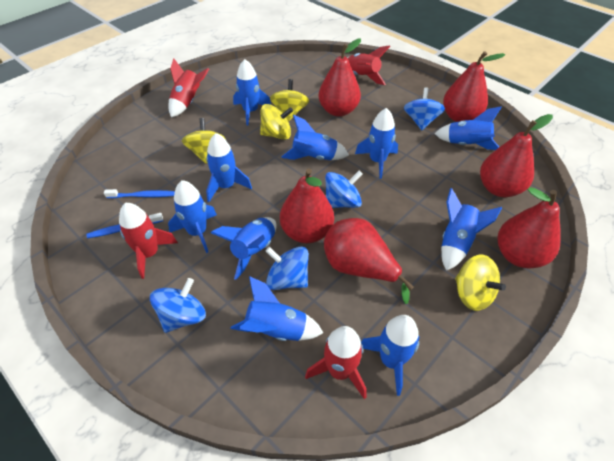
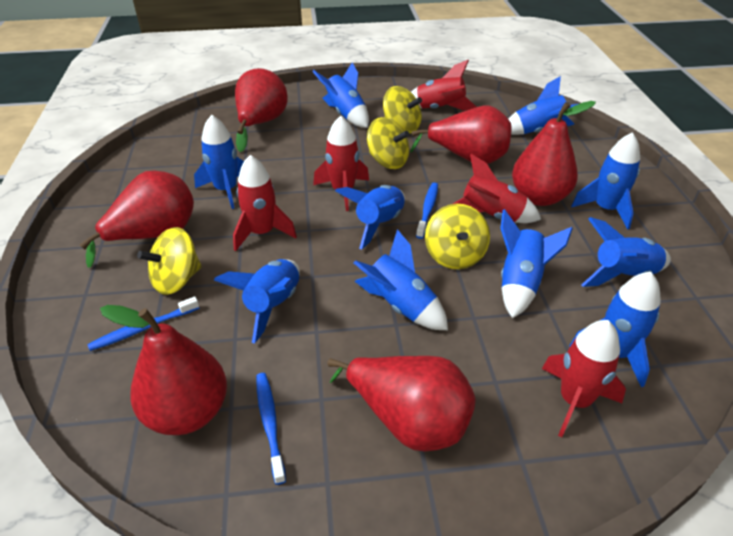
blue spinning top: 4 -> 0
blue toothbrush: 2 -> 3
red rocket: 4 -> 5

